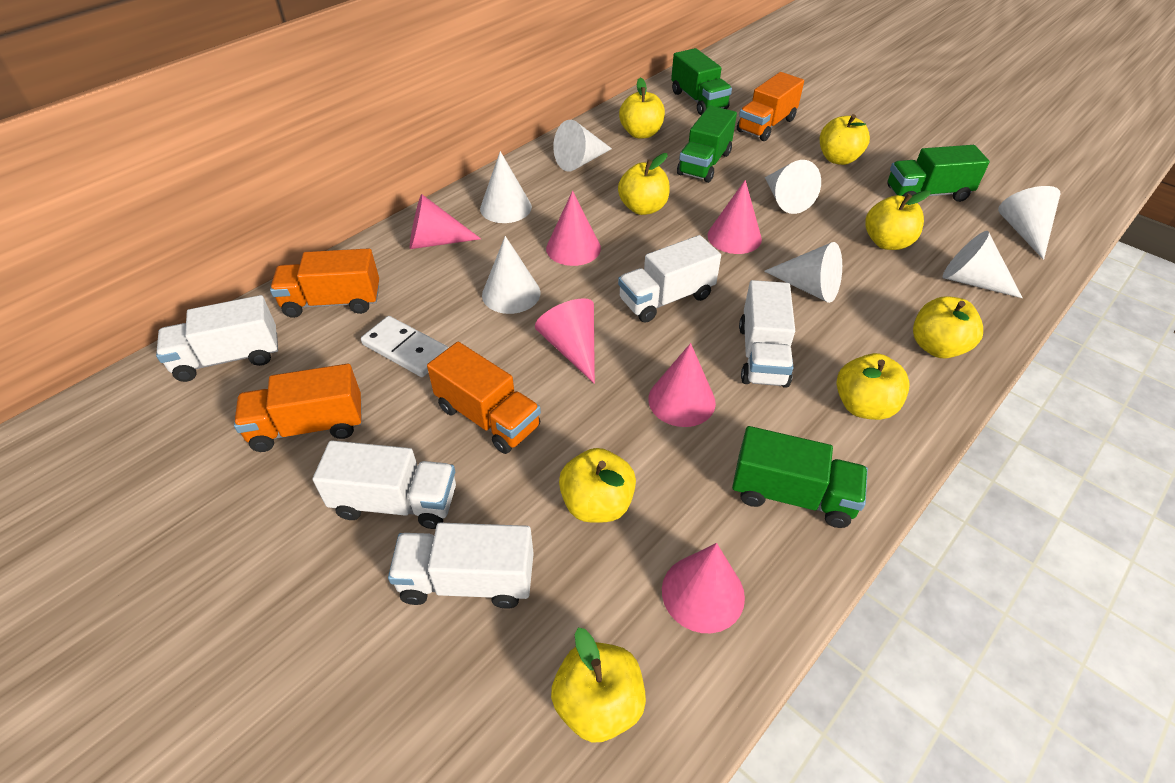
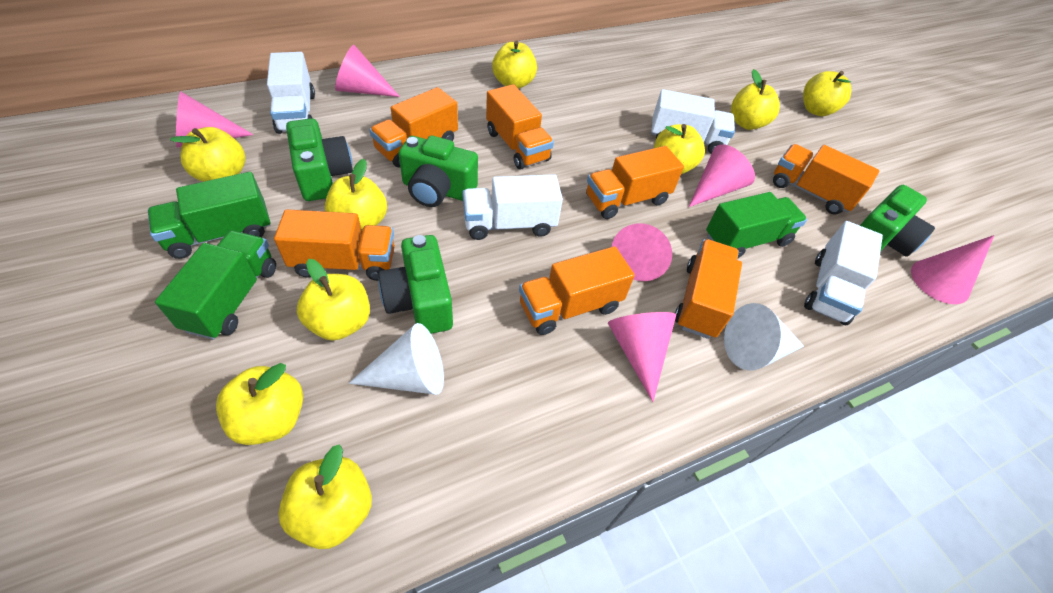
green camera: 0 -> 4
green truck: 4 -> 3
orange truck: 4 -> 7
white cone: 7 -> 2
white domino: 1 -> 0
white truck: 5 -> 4
yellow apple: 8 -> 9

